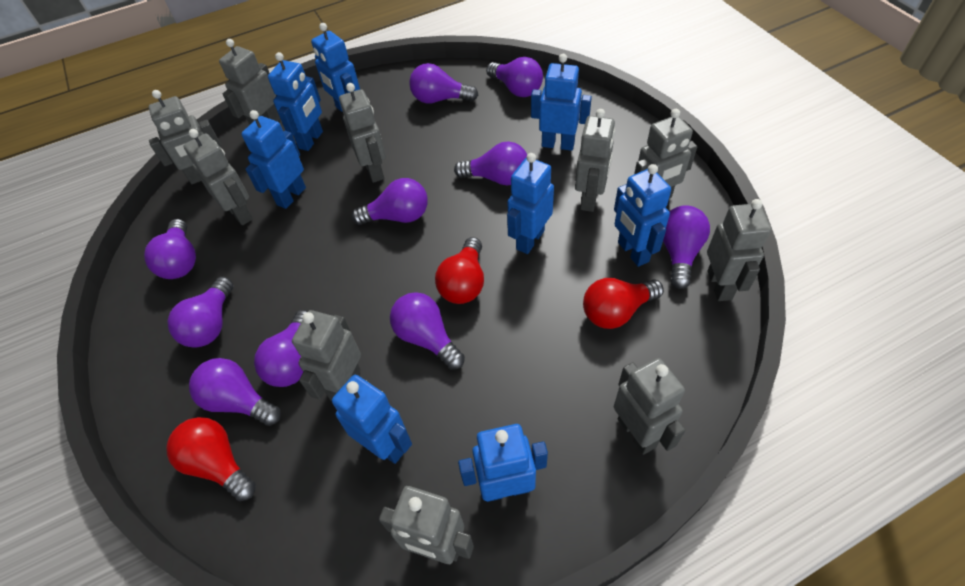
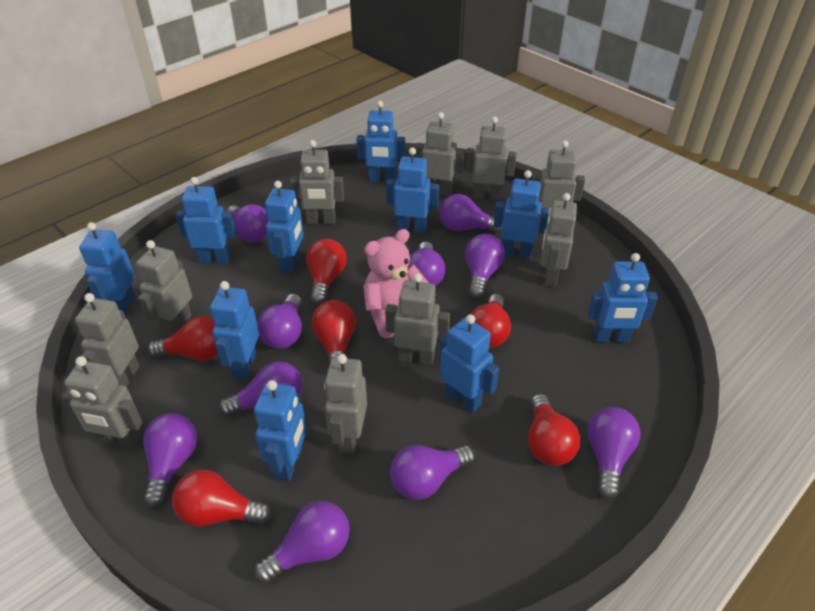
blue robot: 8 -> 10
pink teddy bear: 0 -> 1
red light bulb: 3 -> 6

